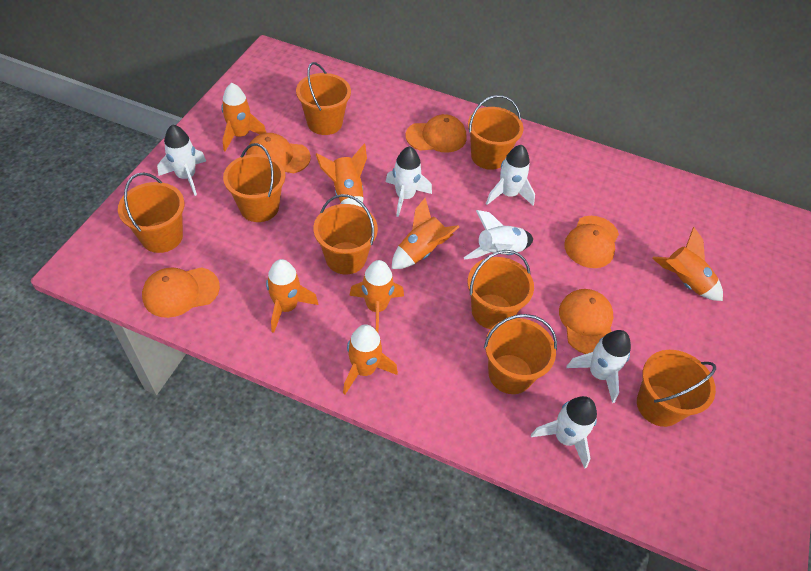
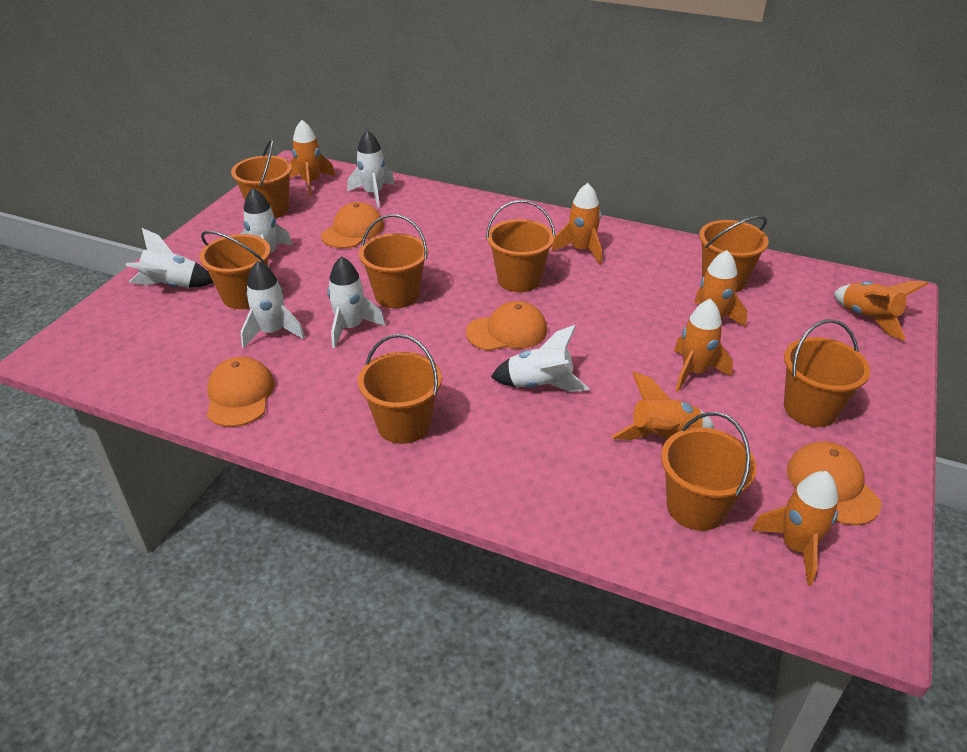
orange cap: 5 -> 4

